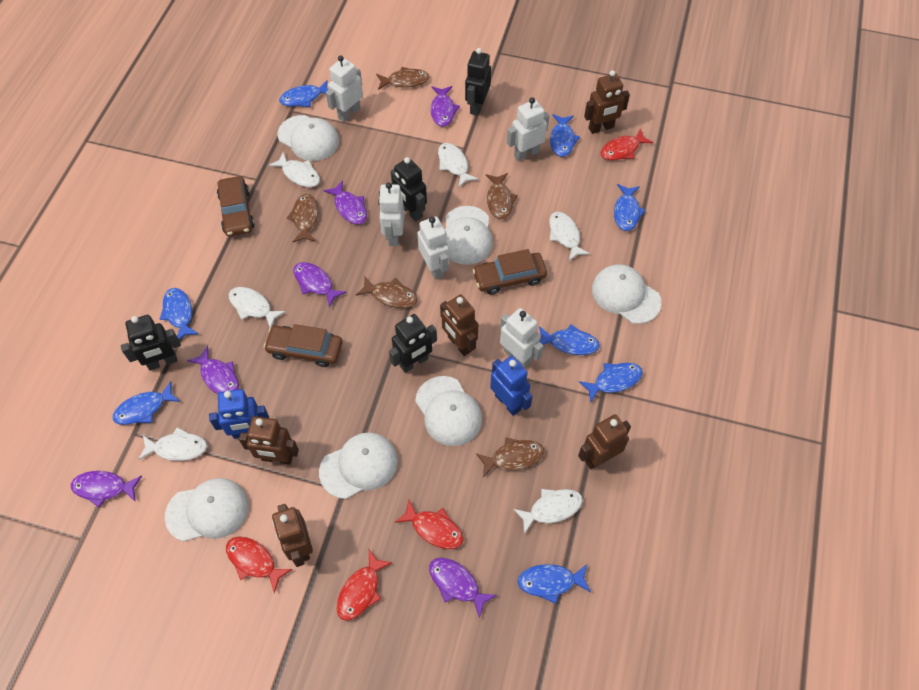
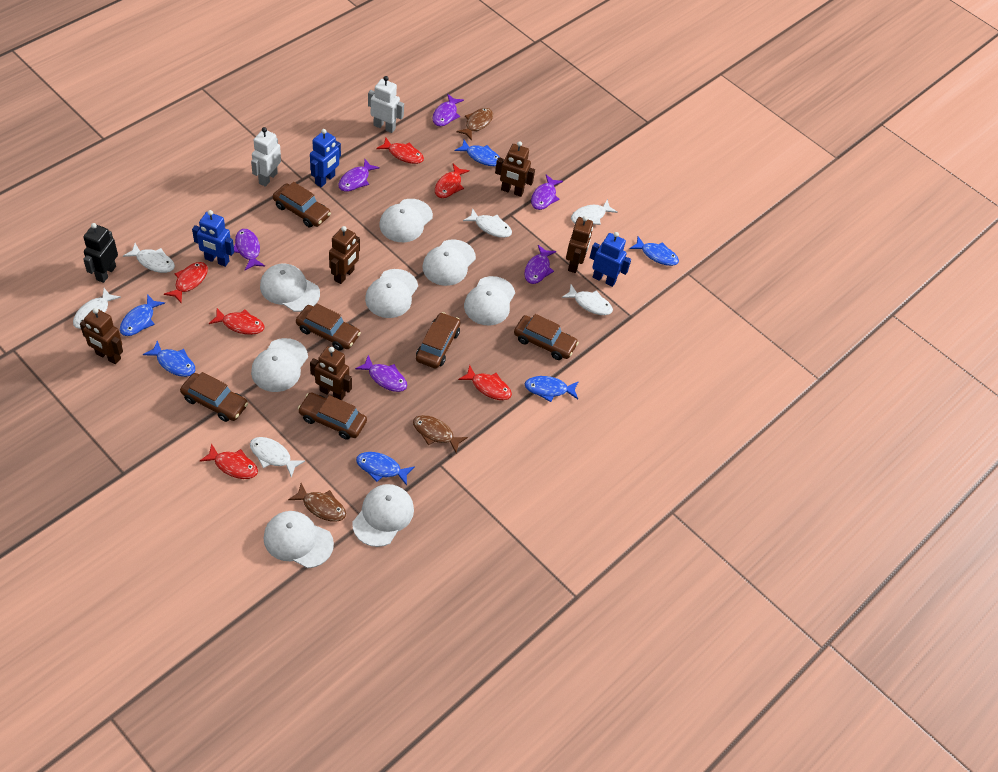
black robot: 4 -> 1
blue fish: 8 -> 6
blue robot: 2 -> 3
brown car: 3 -> 6
brown fish: 5 -> 3
red fish: 4 -> 6
white cap: 6 -> 8
white robot: 5 -> 2

